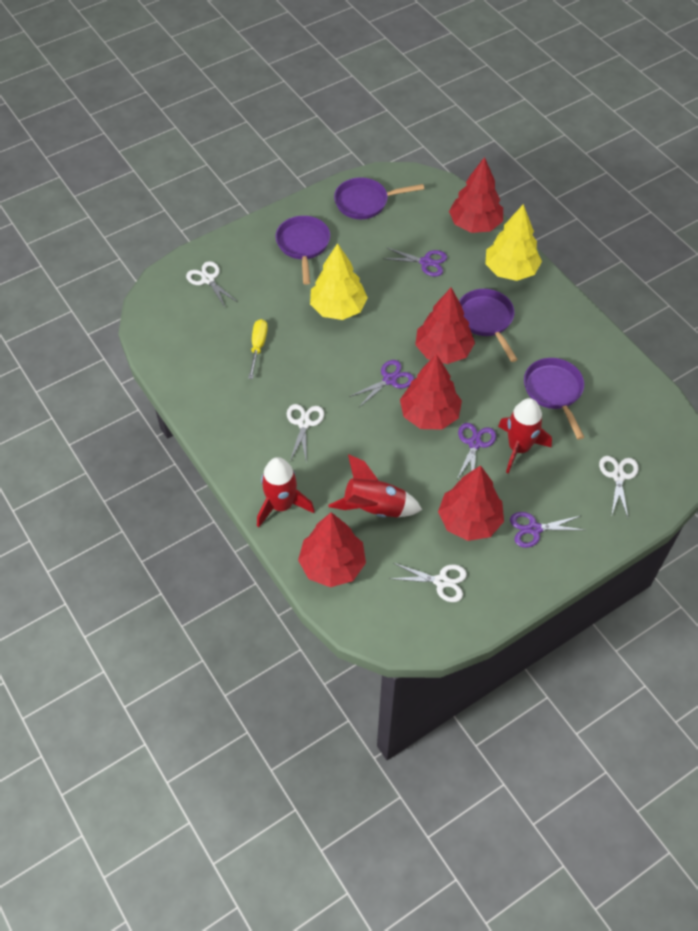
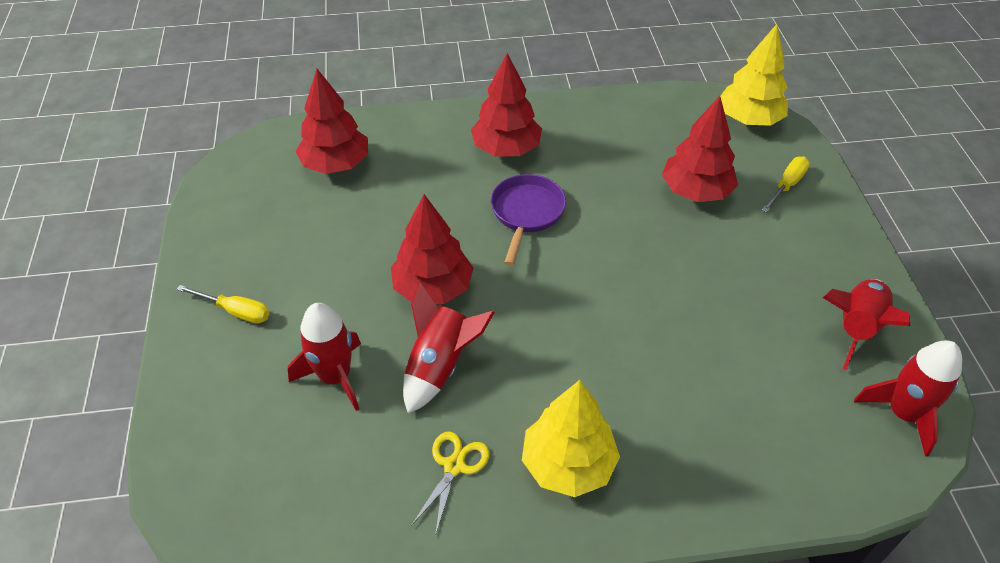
purple pan: 4 -> 1
purple scissors: 4 -> 0
red rocket: 3 -> 4
red tree: 5 -> 4
white scissors: 4 -> 0
yellow scissors: 0 -> 1
yellow screwdriver: 1 -> 2

